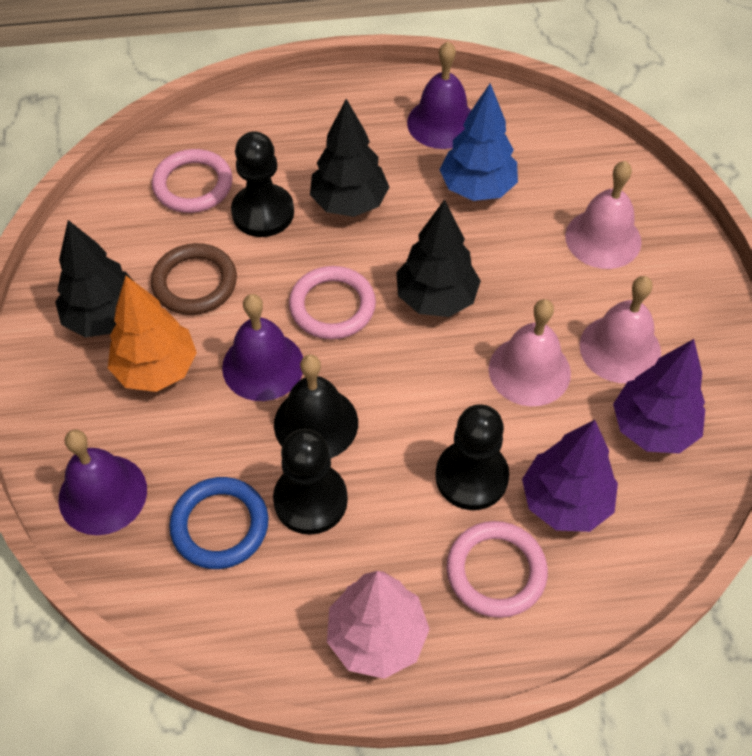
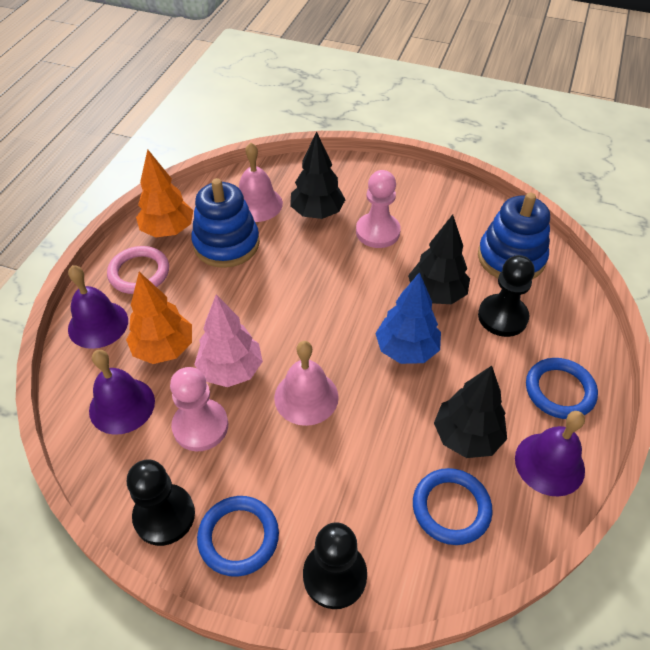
black bell: 1 -> 0
blue ring: 1 -> 3
blue stacking toy: 0 -> 2
brown ring: 1 -> 0
orange tree: 1 -> 2
pink bell: 3 -> 2
pink pawn: 0 -> 2
pink ring: 3 -> 1
purple tree: 2 -> 0

